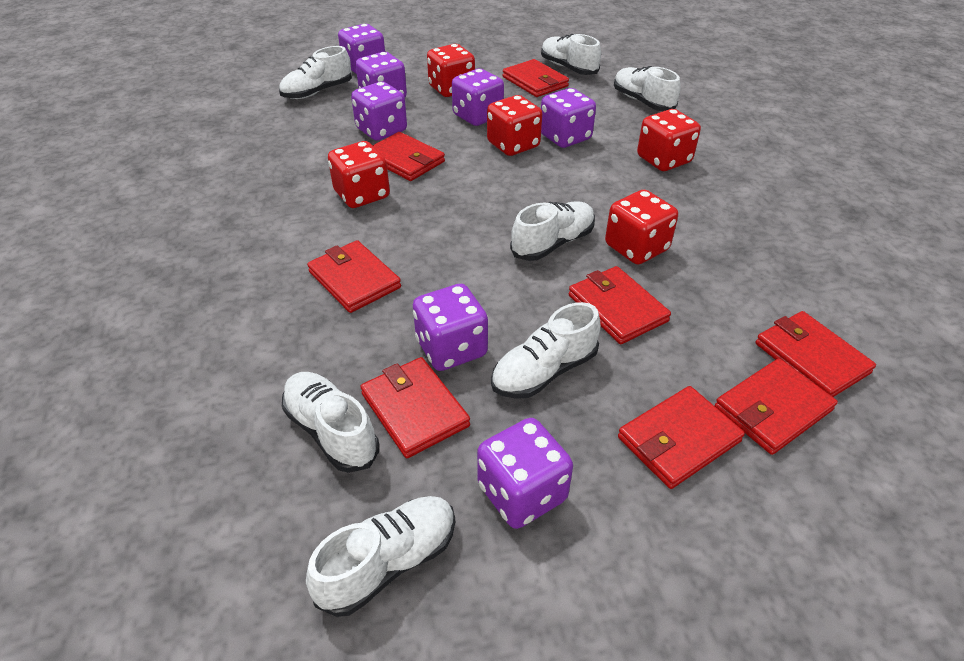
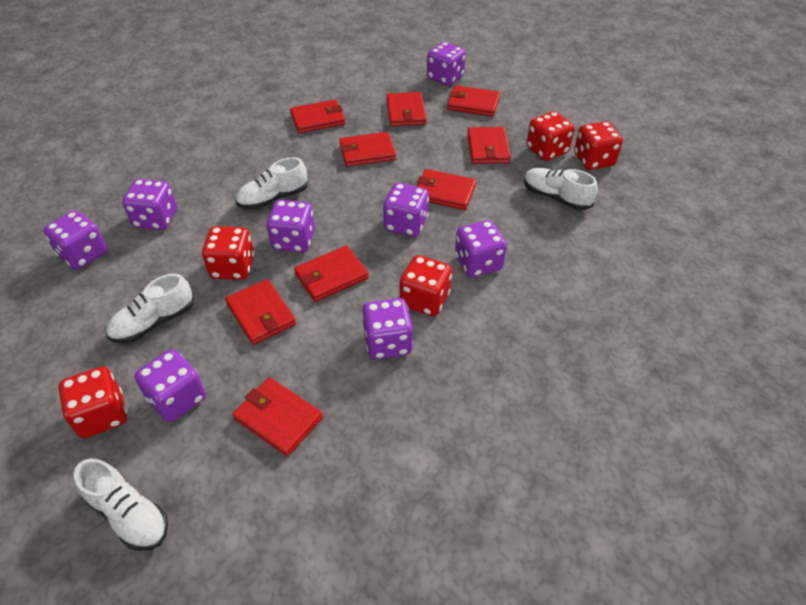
purple dice: 7 -> 8
red wallet: 8 -> 9
white shoe: 7 -> 4

